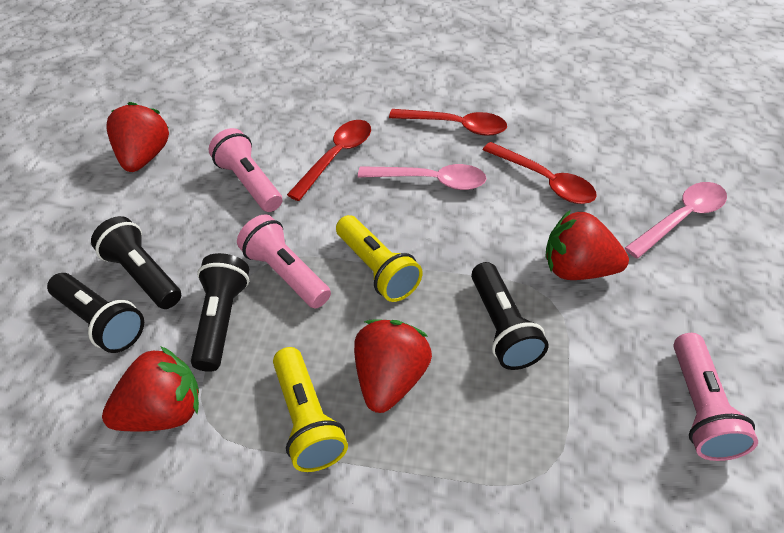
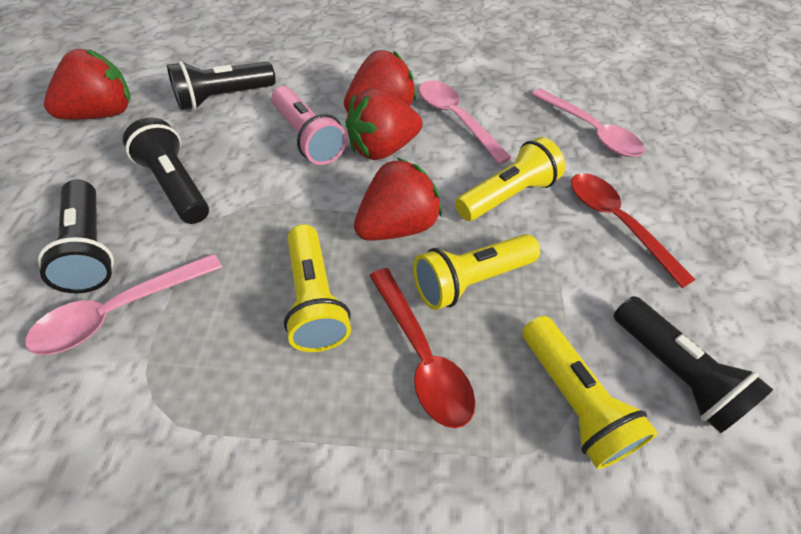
pink flashlight: 3 -> 1
pink spoon: 2 -> 3
red spoon: 3 -> 2
yellow flashlight: 2 -> 4

